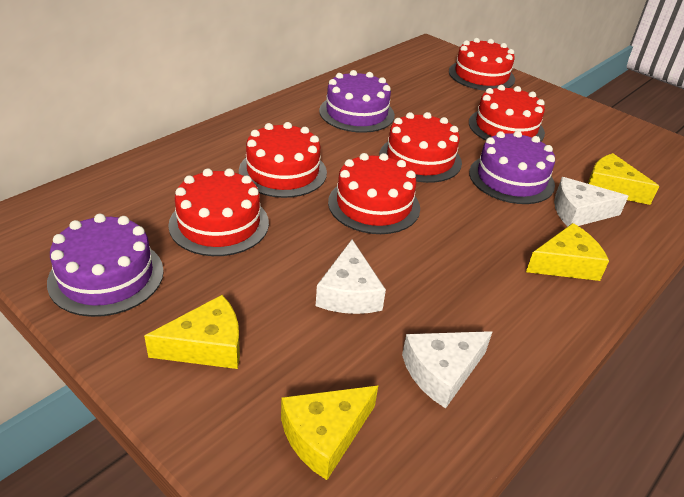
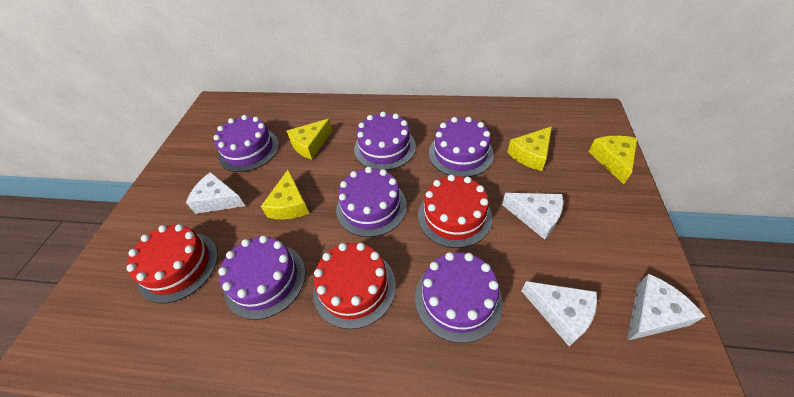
purple cake: 3 -> 6
red cake: 6 -> 3
white cheese: 3 -> 4

